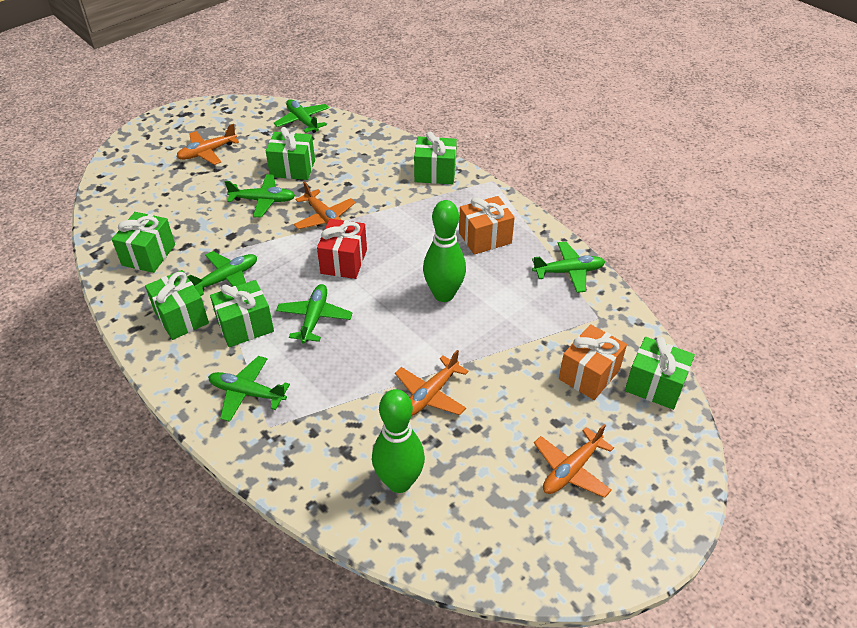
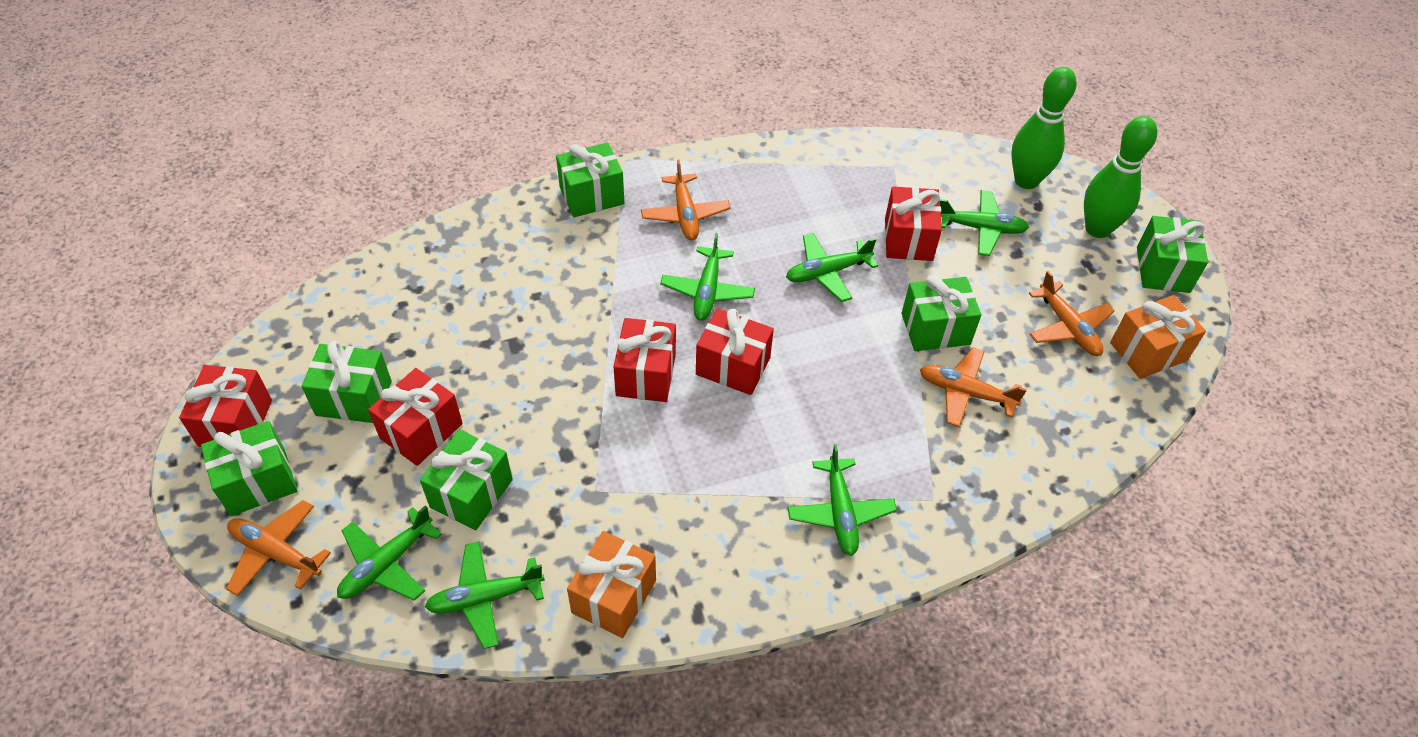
red gift: 1 -> 5

